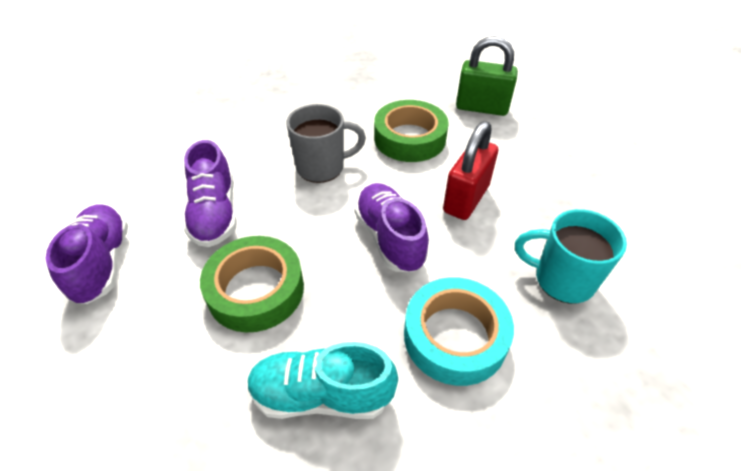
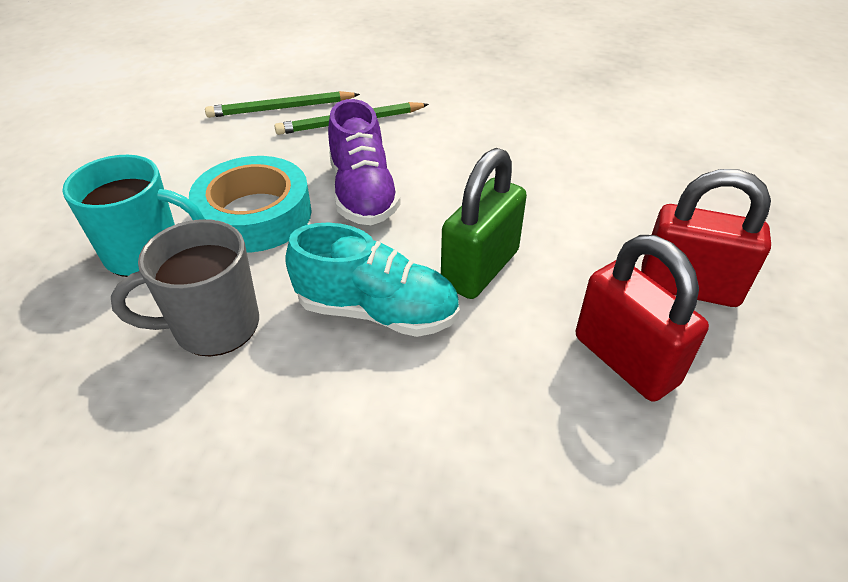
green pencil: 0 -> 2
green tape: 2 -> 0
purple shoe: 3 -> 1
red padlock: 1 -> 2

